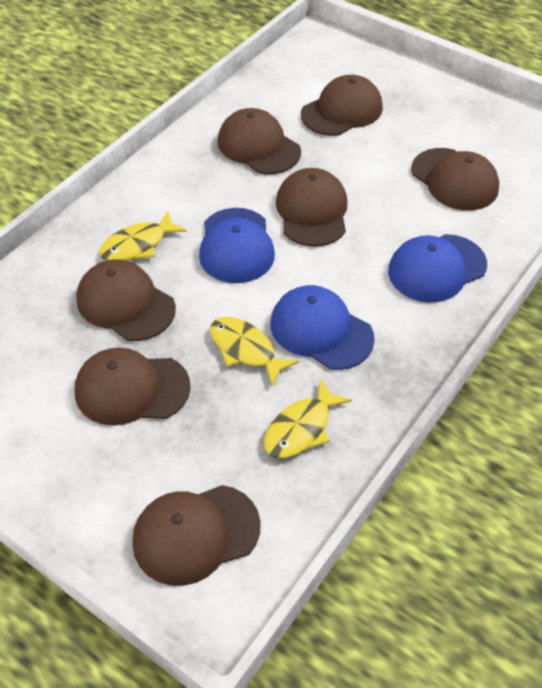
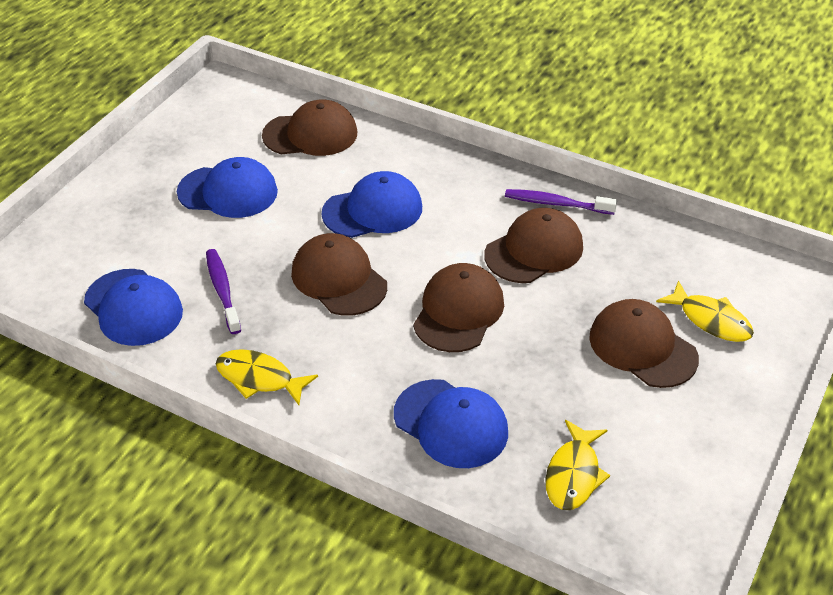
blue cap: 3 -> 4
brown cap: 7 -> 5
purple toothbrush: 0 -> 2

